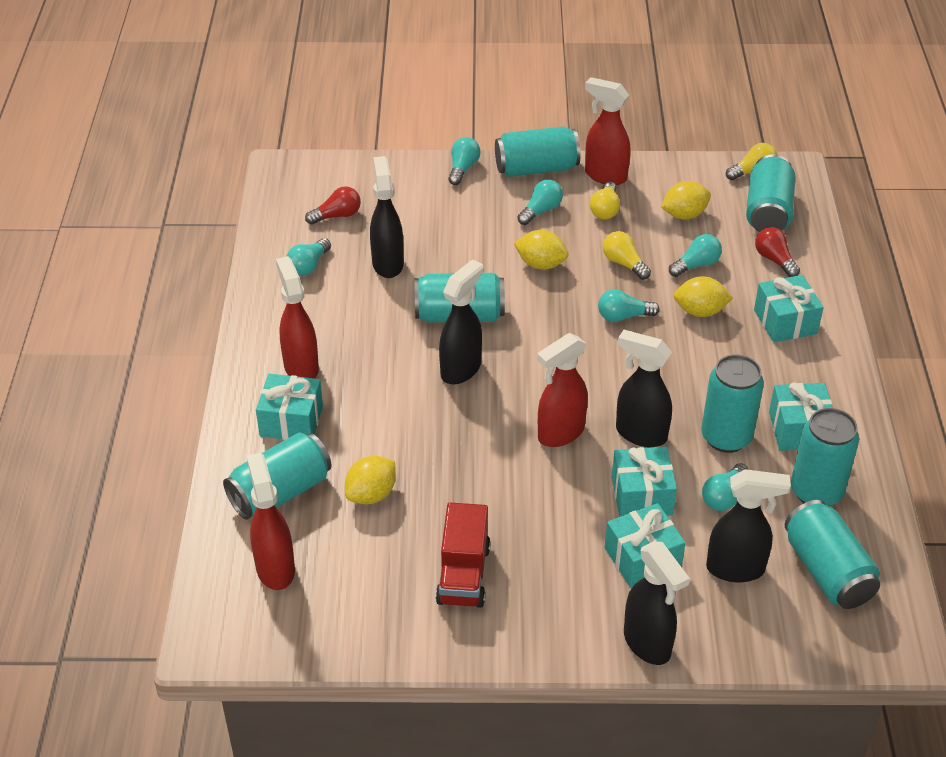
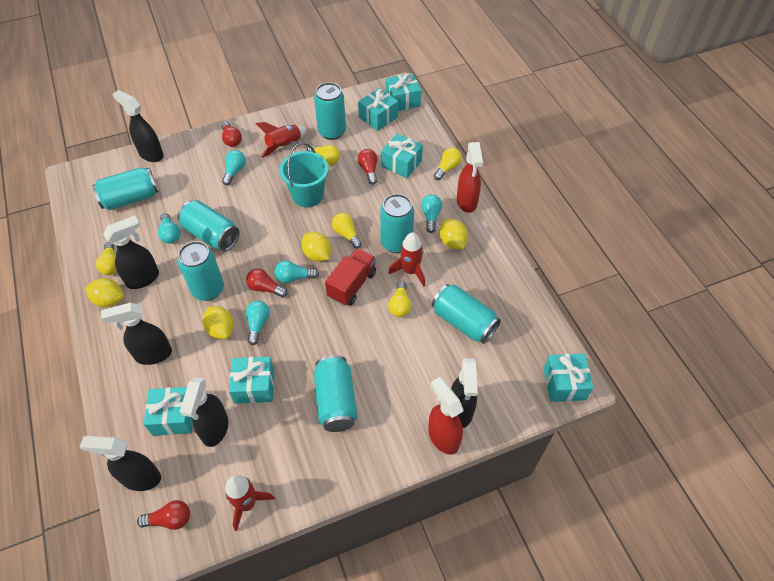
black spray bottle: 5 -> 6
red light bulb: 2 -> 4
red rocket: 0 -> 3
red spray bottle: 4 -> 2
turquoise bucket: 0 -> 1
turquoise gift: 5 -> 6
turquoise light bulb: 6 -> 5
yellow light bulb: 3 -> 5

